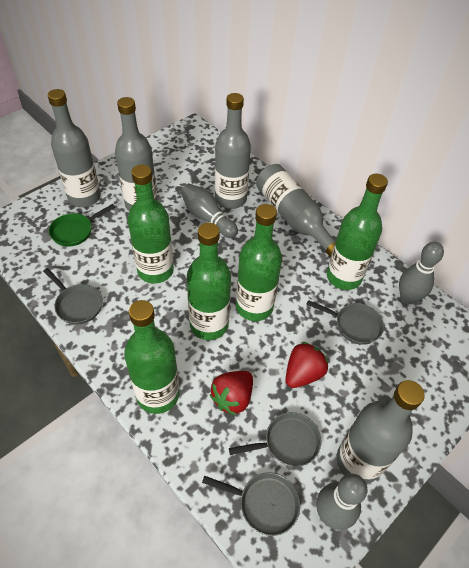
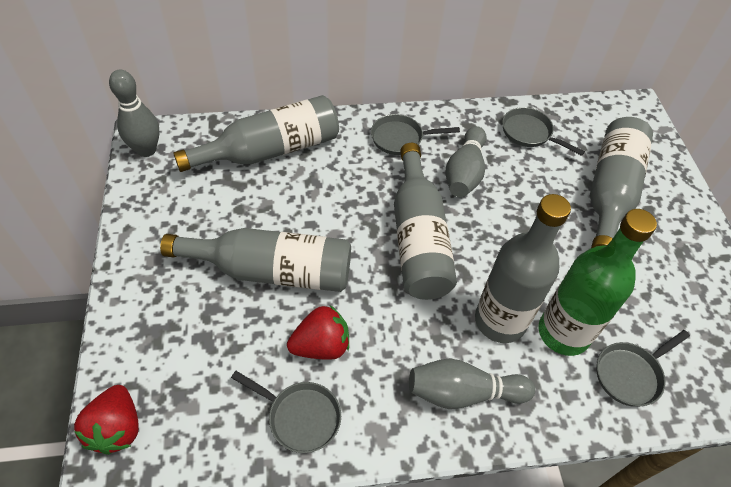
green bottle: 5 -> 1
green pan: 1 -> 0

